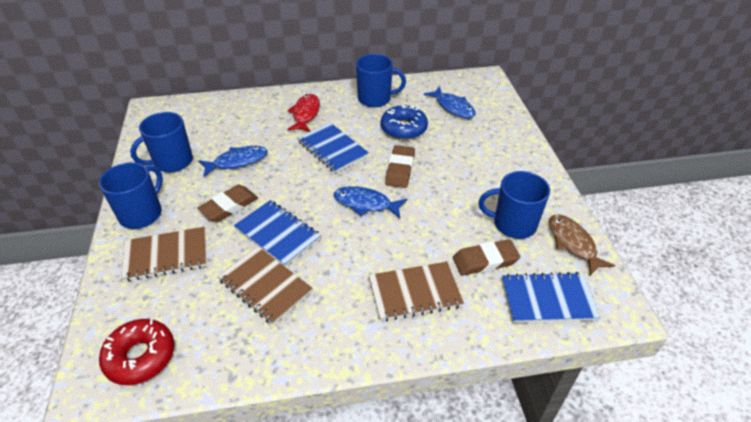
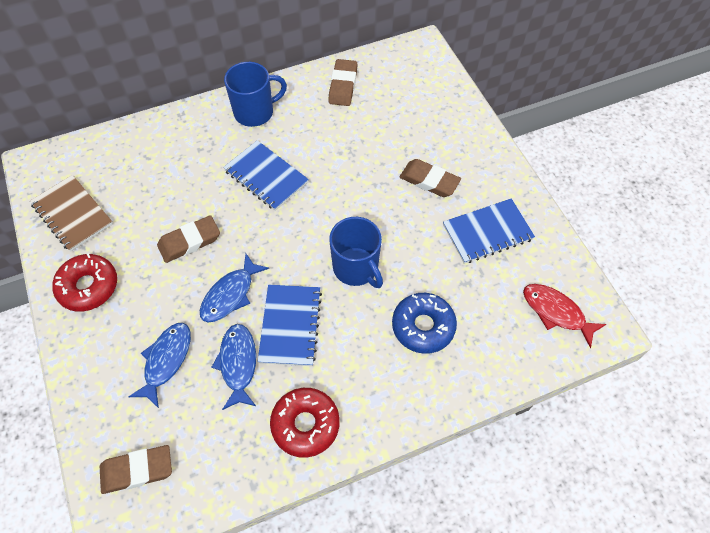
blue mug: 4 -> 2
brown eraser: 3 -> 4
brown fish: 1 -> 0
brown notebook: 3 -> 1
red donut: 1 -> 2

